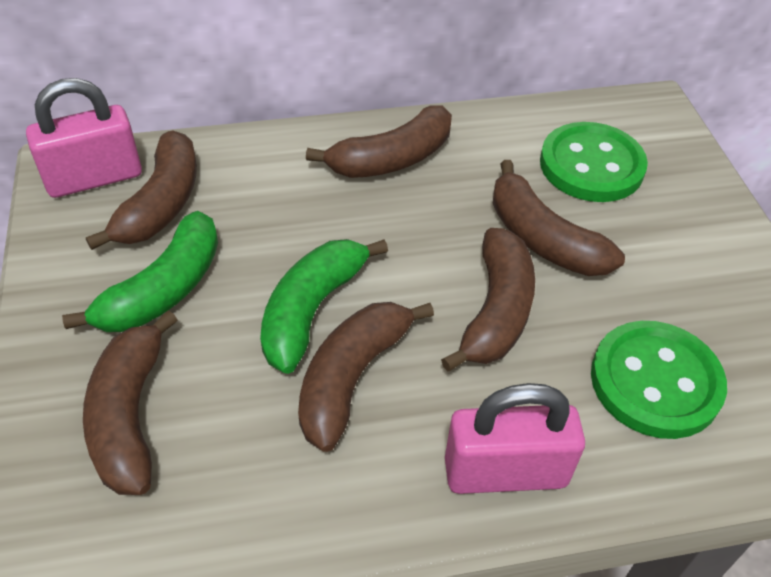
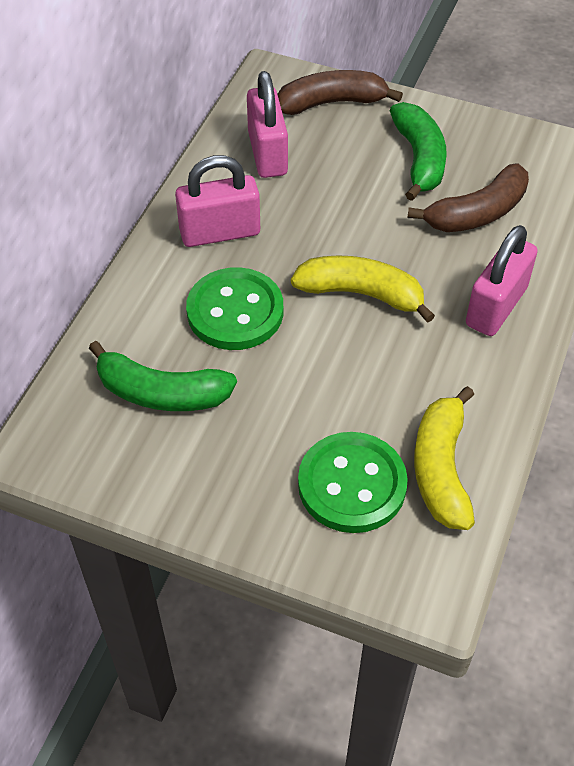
brown banana: 6 -> 2
pink padlock: 2 -> 3
yellow banana: 0 -> 2

